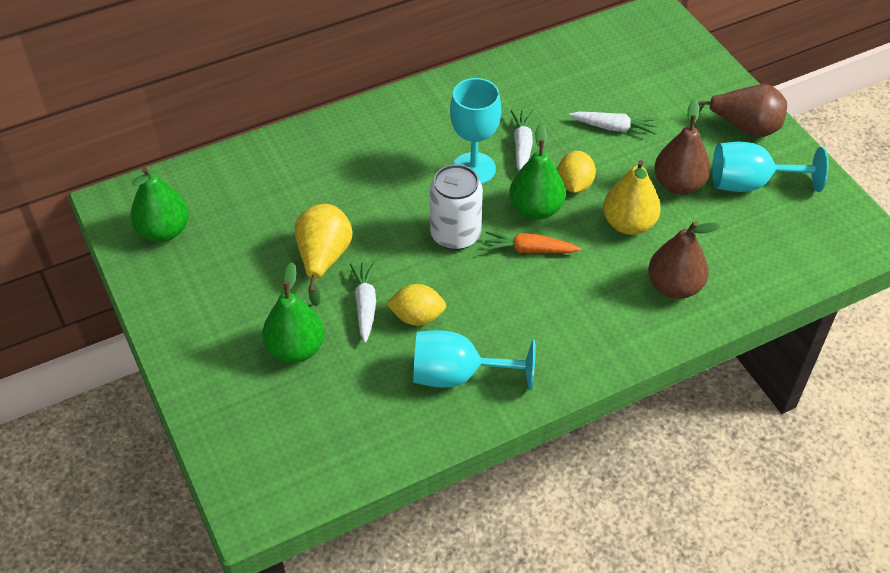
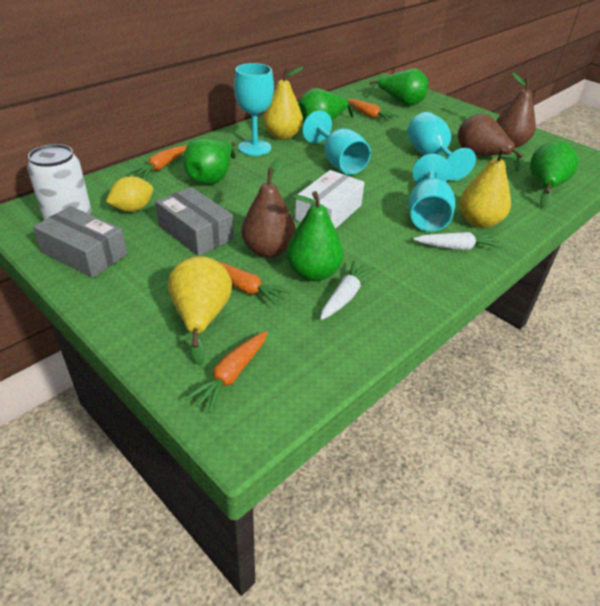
green pear: 3 -> 5
grey box: 0 -> 2
orange carrot: 1 -> 4
turquoise goblet: 3 -> 4
white box: 0 -> 1
white carrot: 3 -> 2
yellow lemon: 2 -> 1
yellow pear: 2 -> 3

